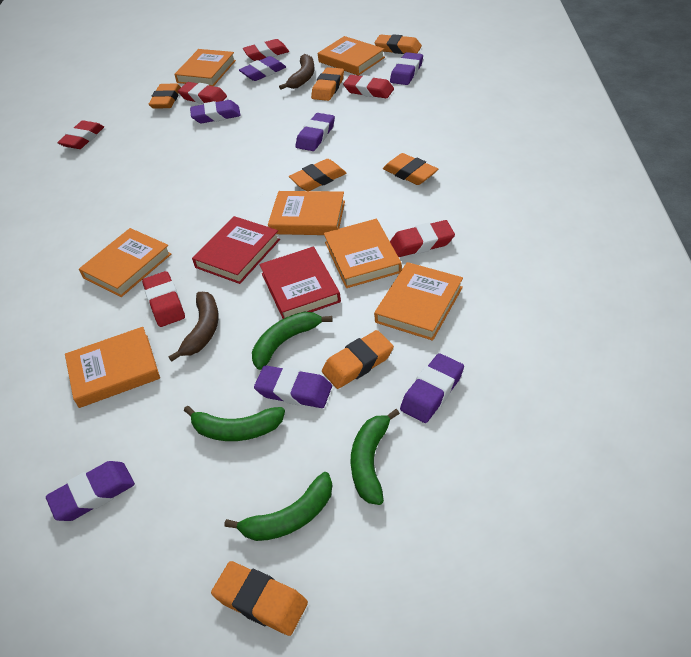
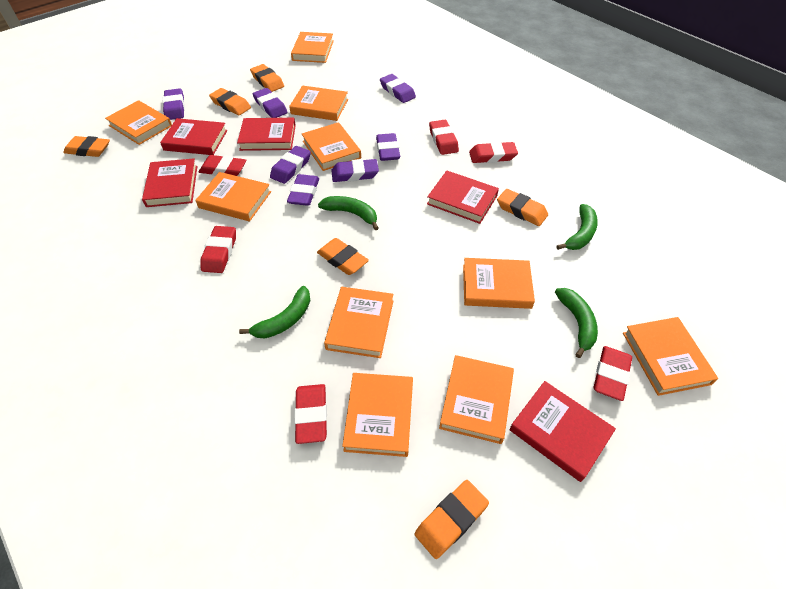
brown banana: 2 -> 0
orange book: 7 -> 10
orange eraser: 7 -> 6
red book: 2 -> 5

